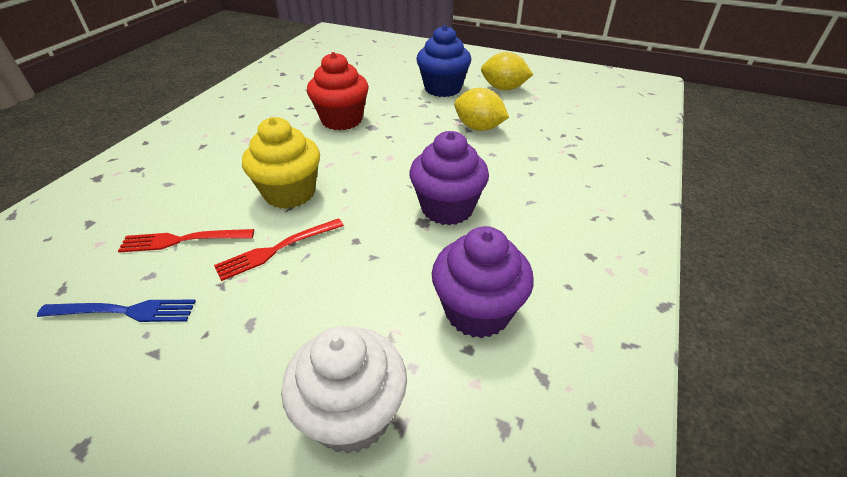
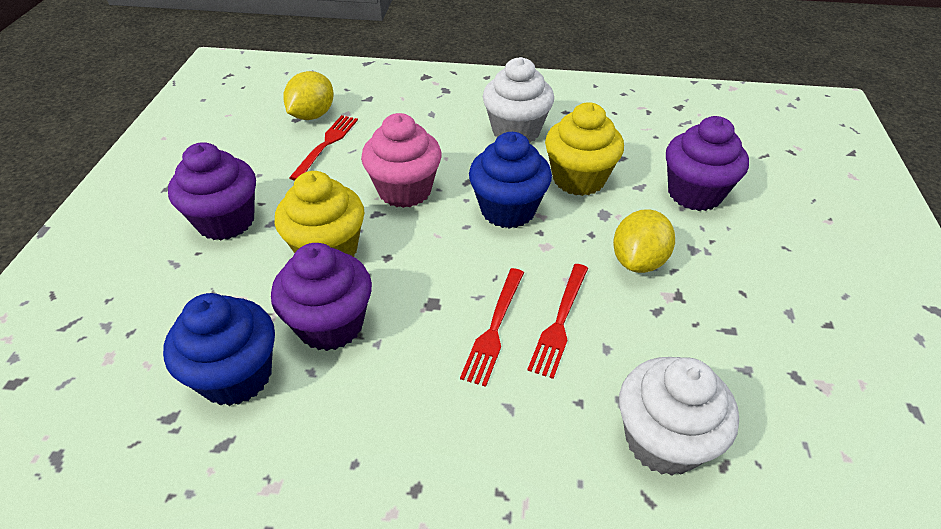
blue cupcake: 1 -> 2
blue fork: 1 -> 0
pink cupcake: 0 -> 1
purple cupcake: 2 -> 3
red cupcake: 1 -> 0
red fork: 2 -> 3
white cupcake: 1 -> 2
yellow cupcake: 1 -> 2

